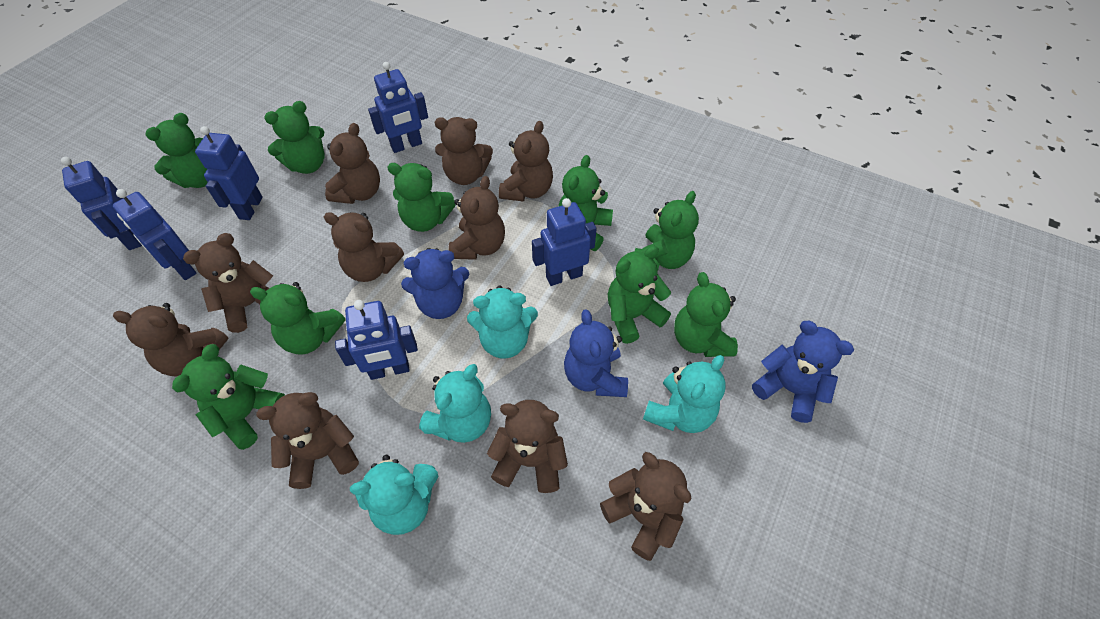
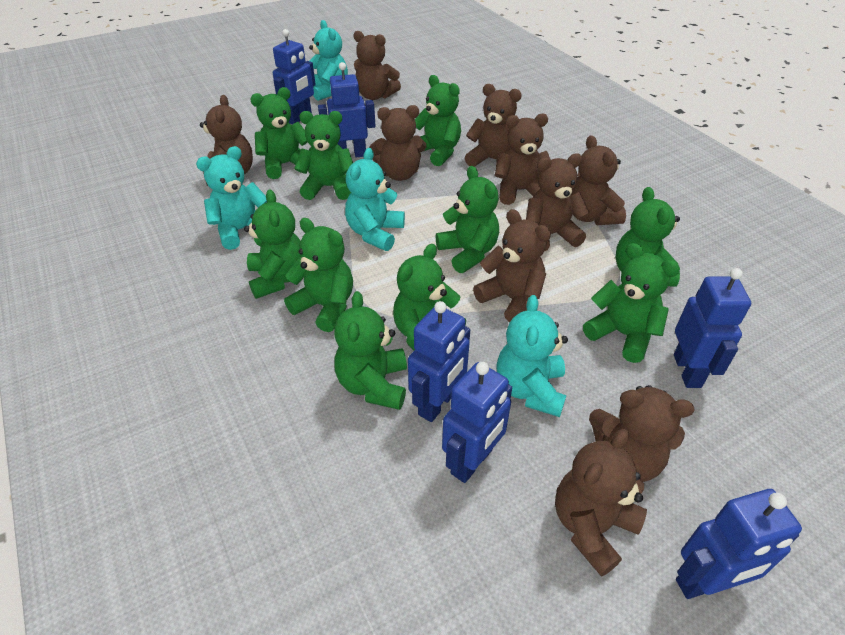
blue teddy bear: 3 -> 0
green teddy bear: 9 -> 10

